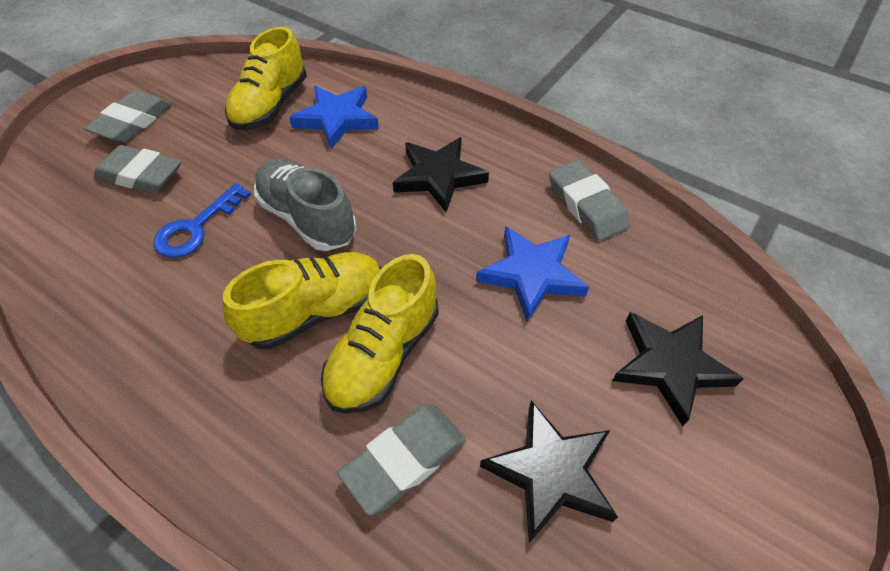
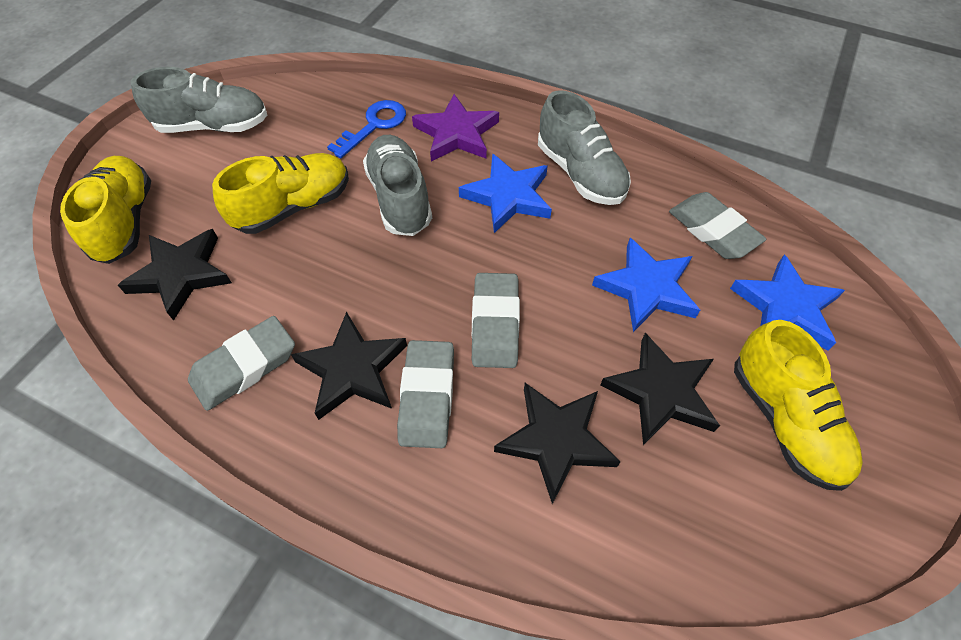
black star: 3 -> 4
blue star: 2 -> 3
grey shoe: 1 -> 3
purple star: 0 -> 1

